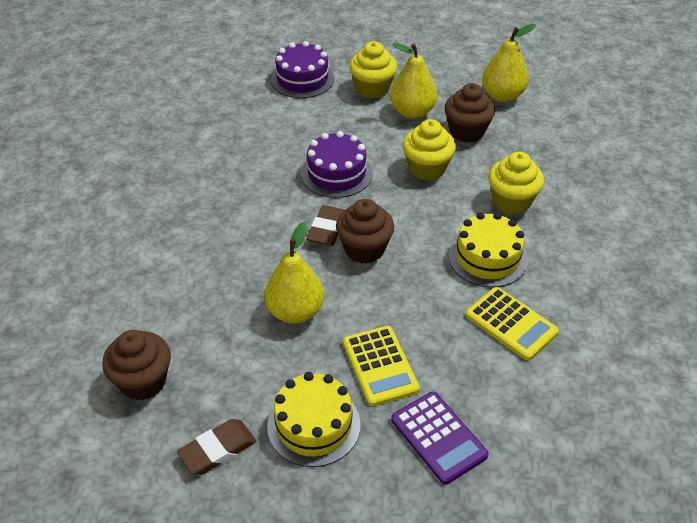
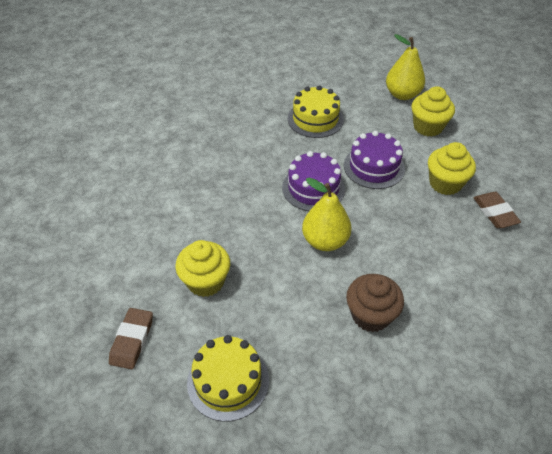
brown cupcake: 3 -> 1
purple calculator: 1 -> 0
yellow calculator: 2 -> 0
yellow pear: 3 -> 2

